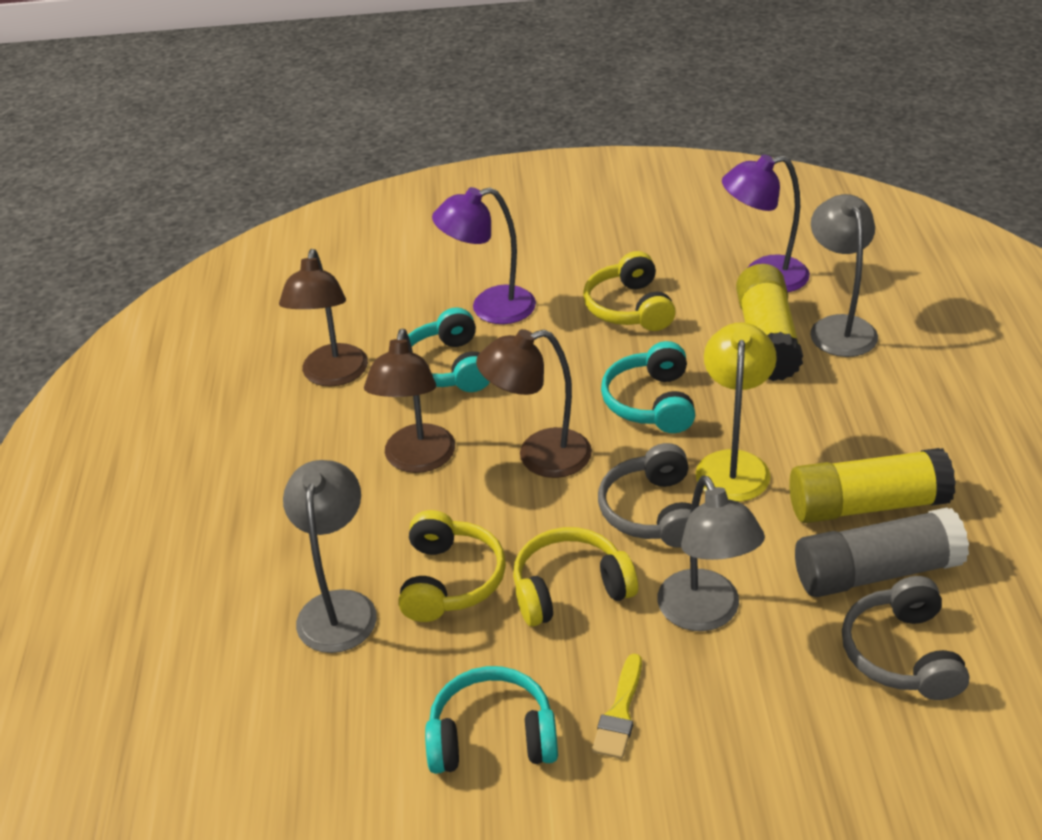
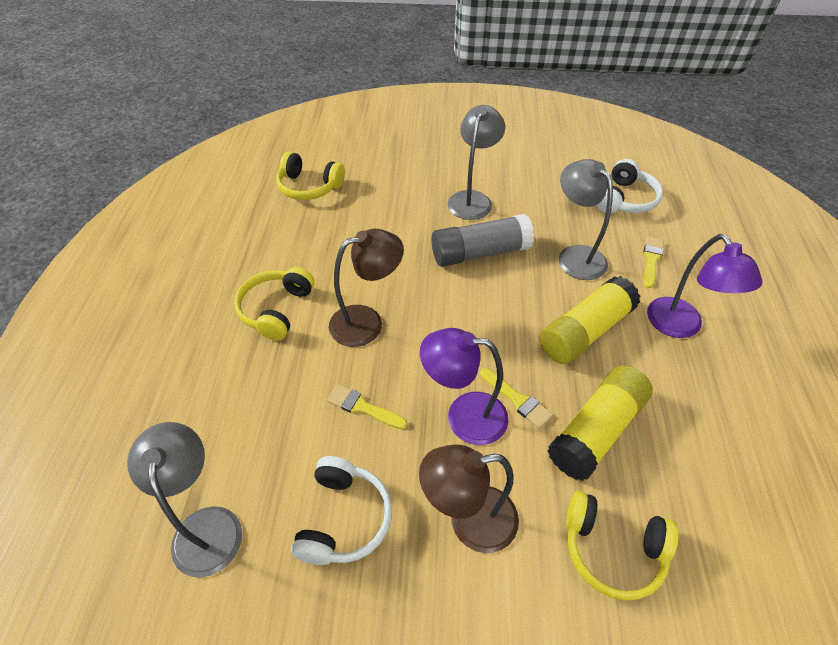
brown lamp: 3 -> 2
grey headphones: 2 -> 0
turquoise headphones: 3 -> 0
white headphones: 0 -> 2
yellow brush: 1 -> 3
yellow lamp: 1 -> 0

